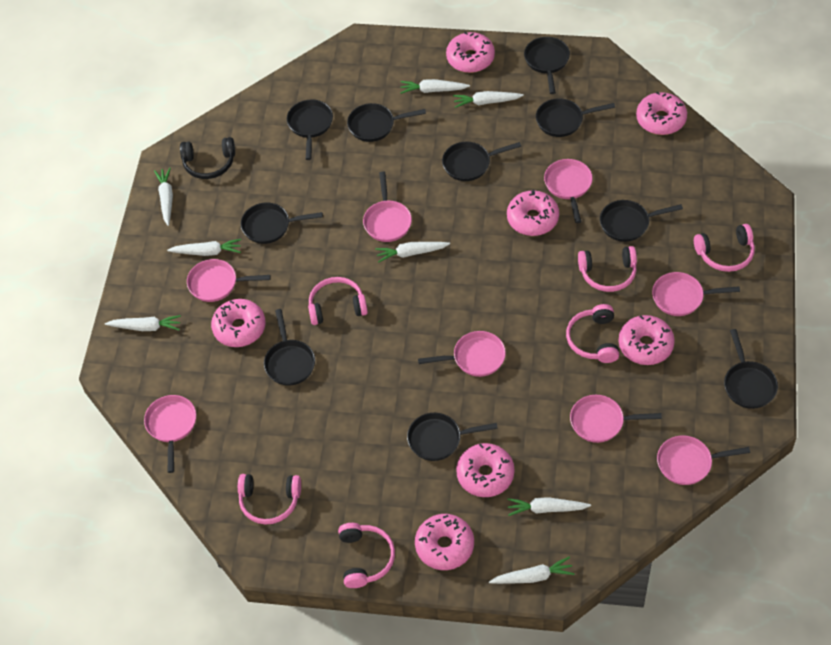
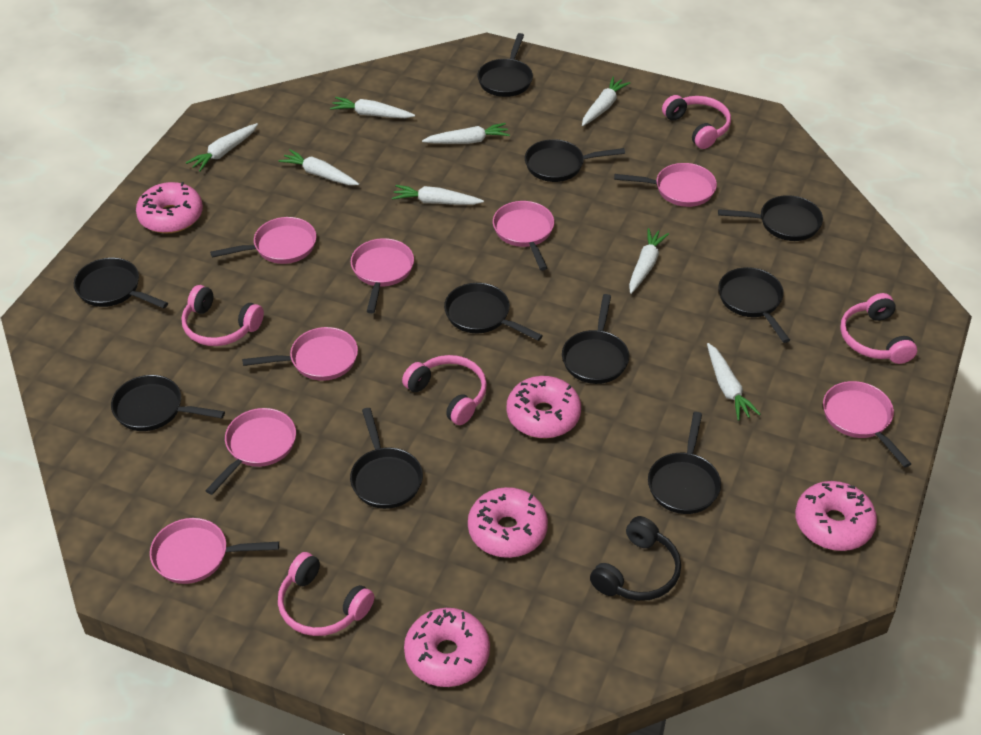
pink donut: 7 -> 5
pink headphones: 6 -> 5

